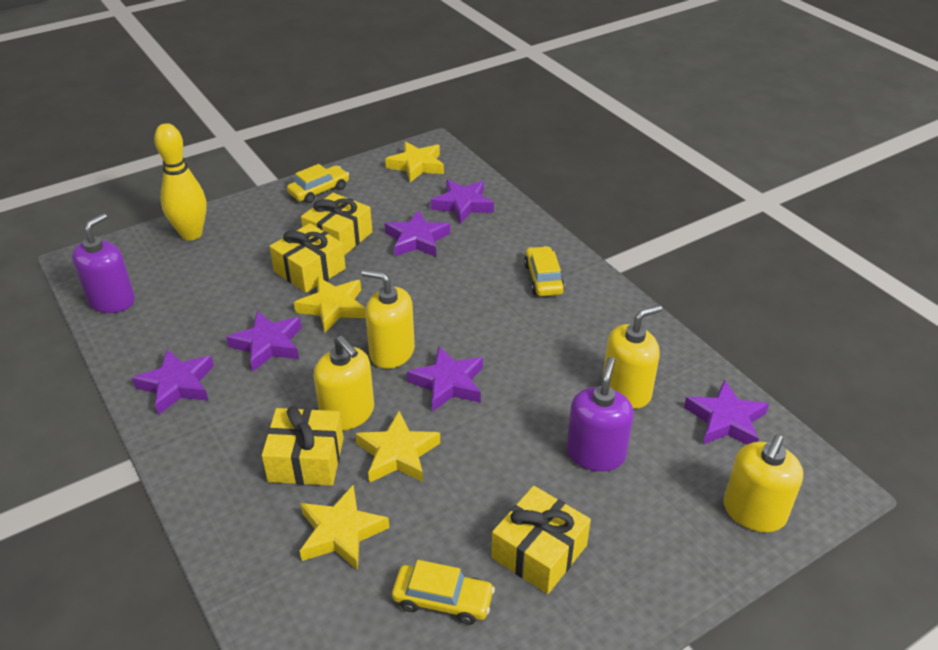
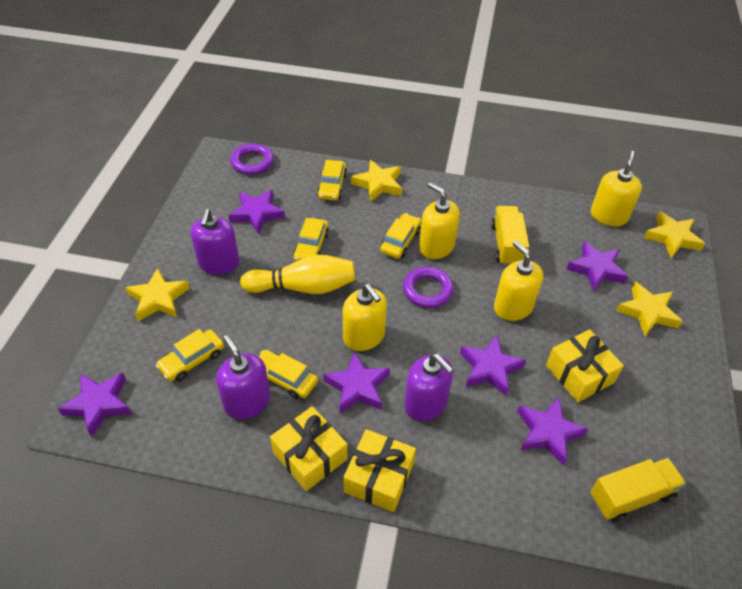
purple ring: 0 -> 2
purple soap dispenser: 2 -> 3
yellow car: 3 -> 5
yellow gift: 4 -> 3
yellow truck: 0 -> 2

